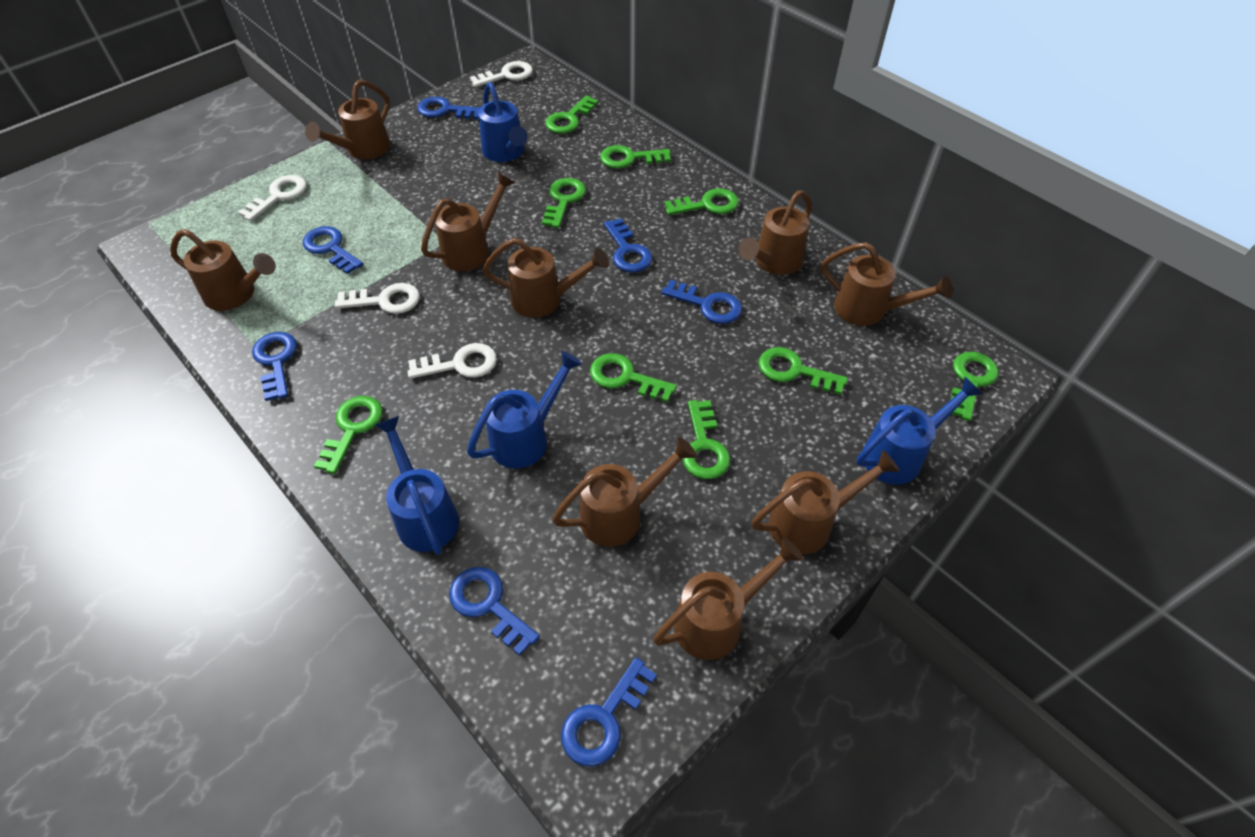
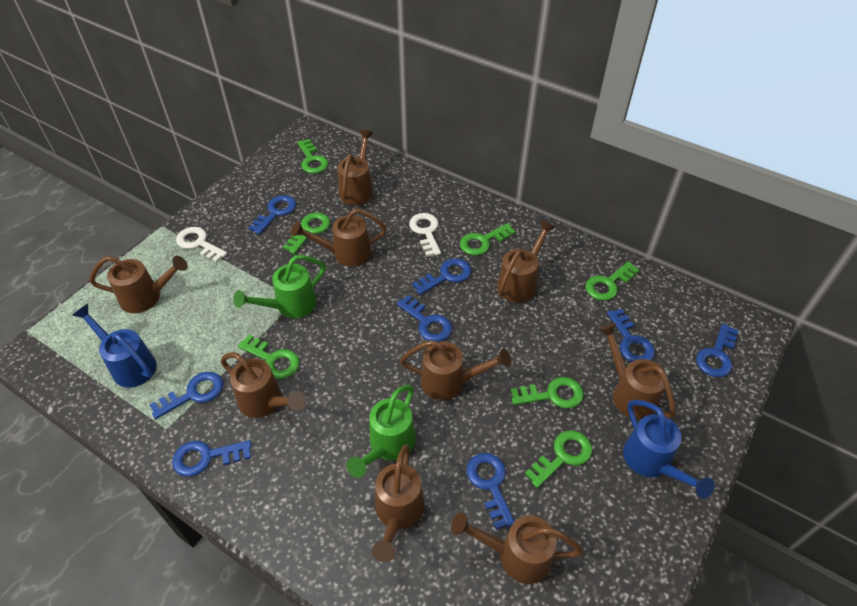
blue key: 7 -> 8
blue watering can: 4 -> 2
green key: 9 -> 7
green watering can: 0 -> 2
white key: 4 -> 2

